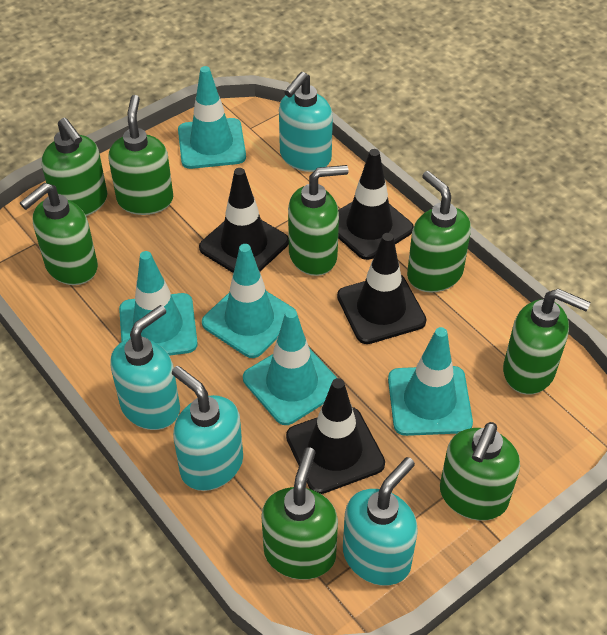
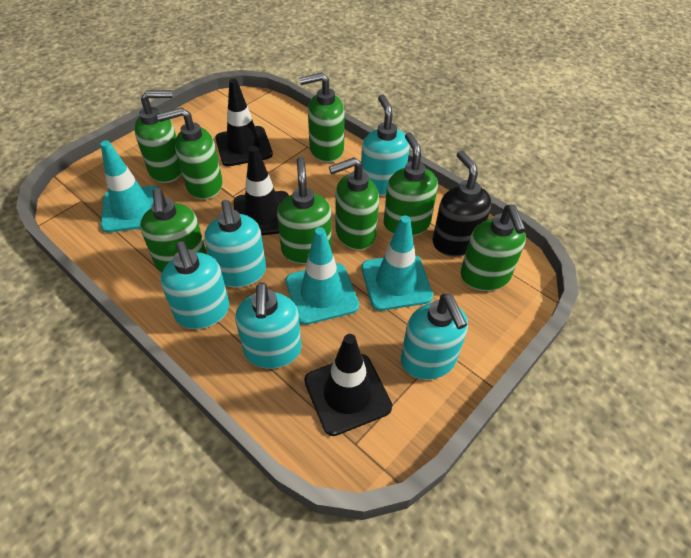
black soap dispenser: 0 -> 1
black traffic cone: 4 -> 3
turquoise soap dispenser: 4 -> 5
turquoise traffic cone: 5 -> 3

